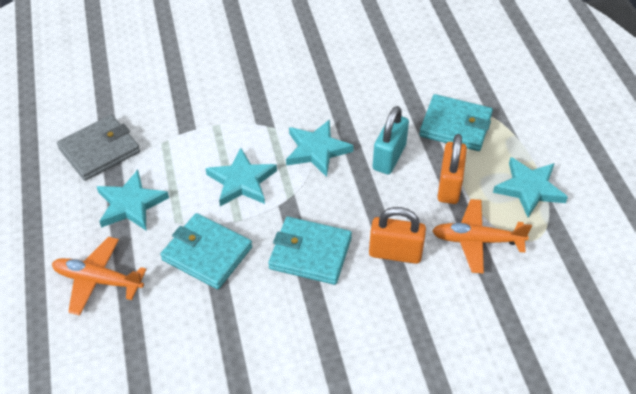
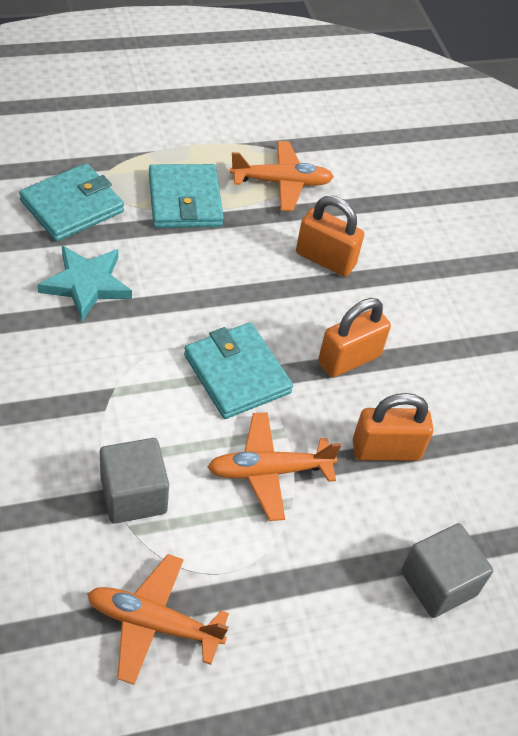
grey cube: 0 -> 2
grey wallet: 1 -> 0
orange padlock: 2 -> 3
orange plane: 2 -> 3
turquoise padlock: 1 -> 0
turquoise star: 4 -> 1

